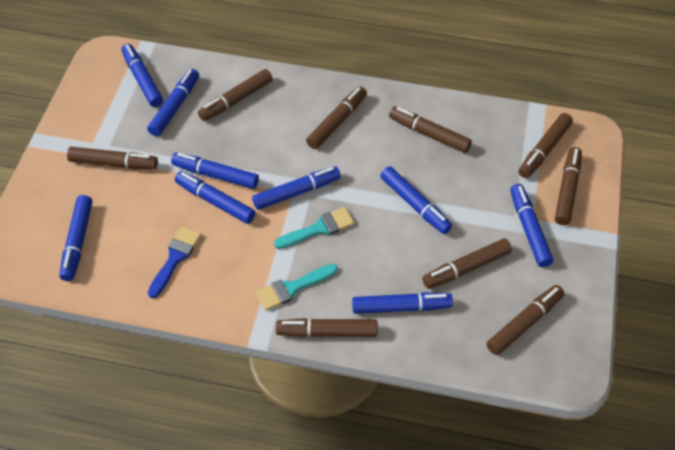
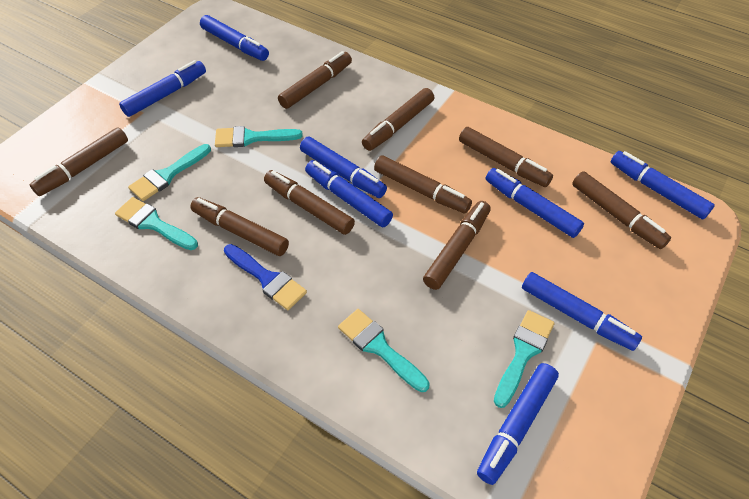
blue marker: 9 -> 8
turquoise brush: 2 -> 5

